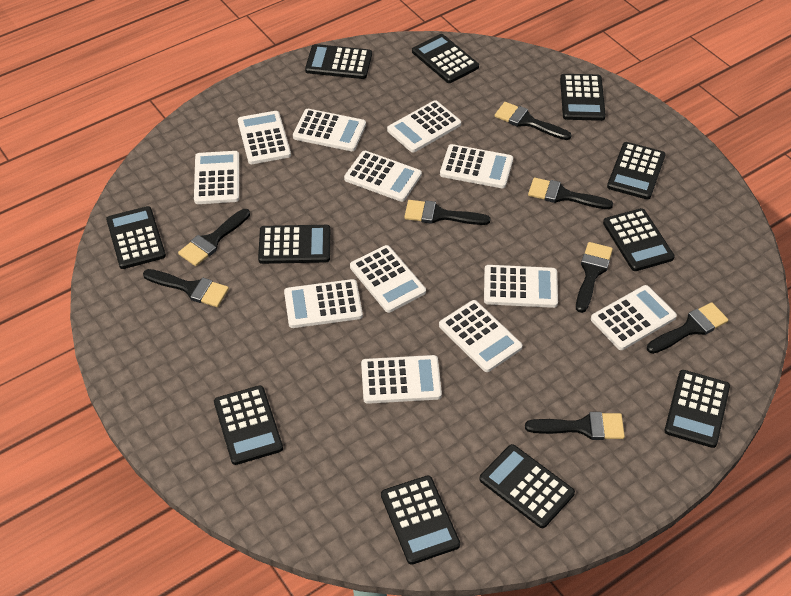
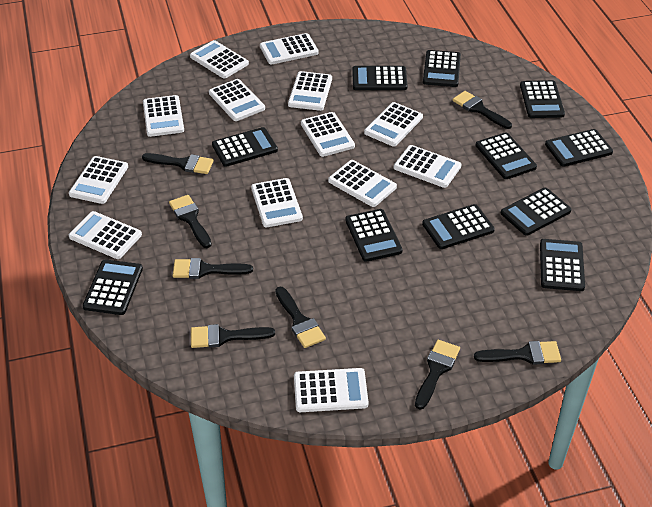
white calculator: 12 -> 13

